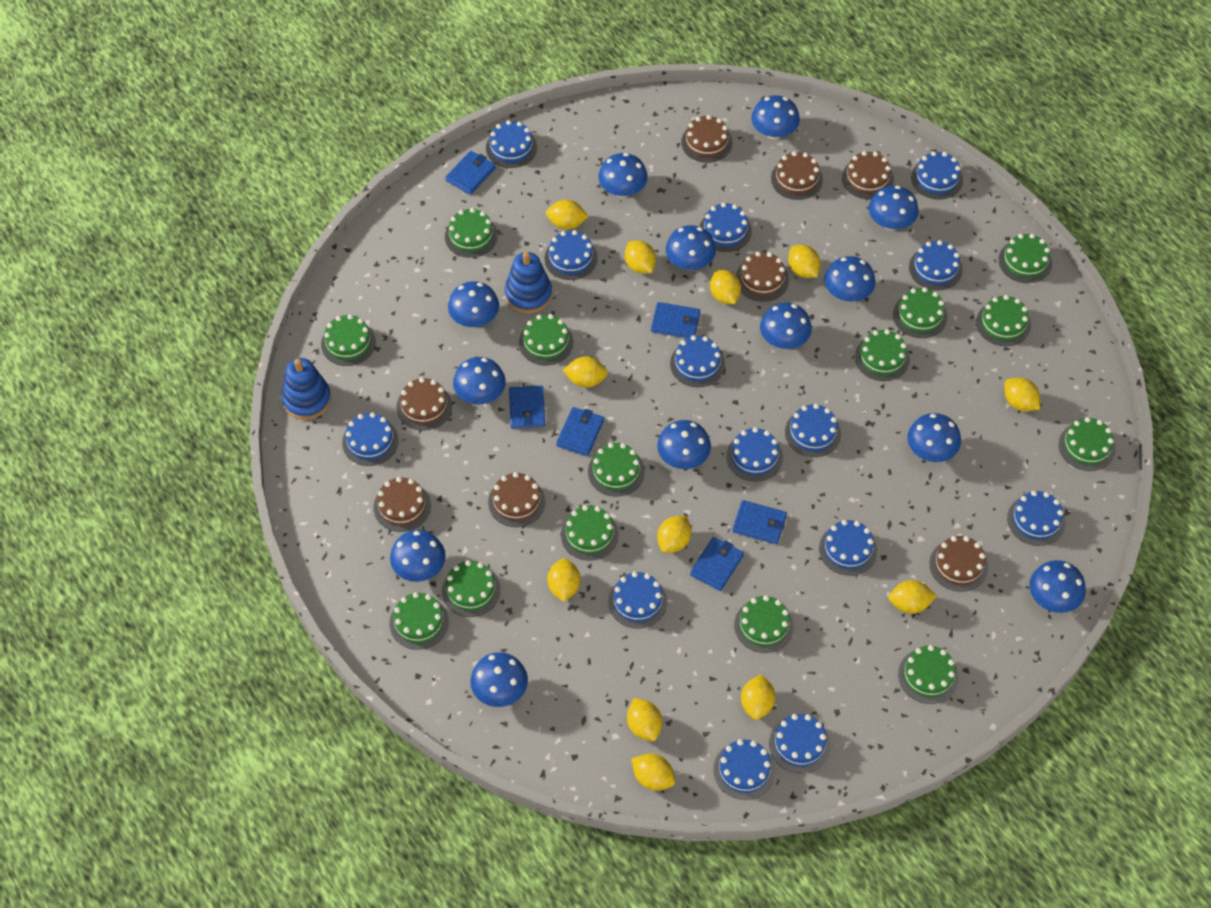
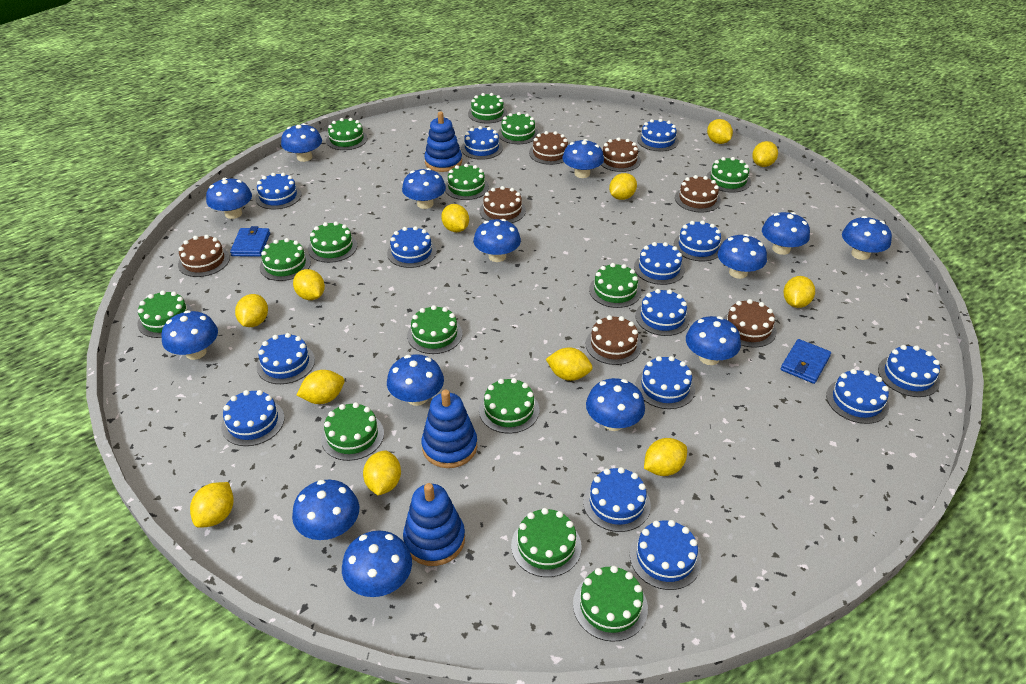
blue mushroom: 13 -> 14
blue stacking toy: 2 -> 3
blue wallet: 6 -> 2
brown cake: 8 -> 7

